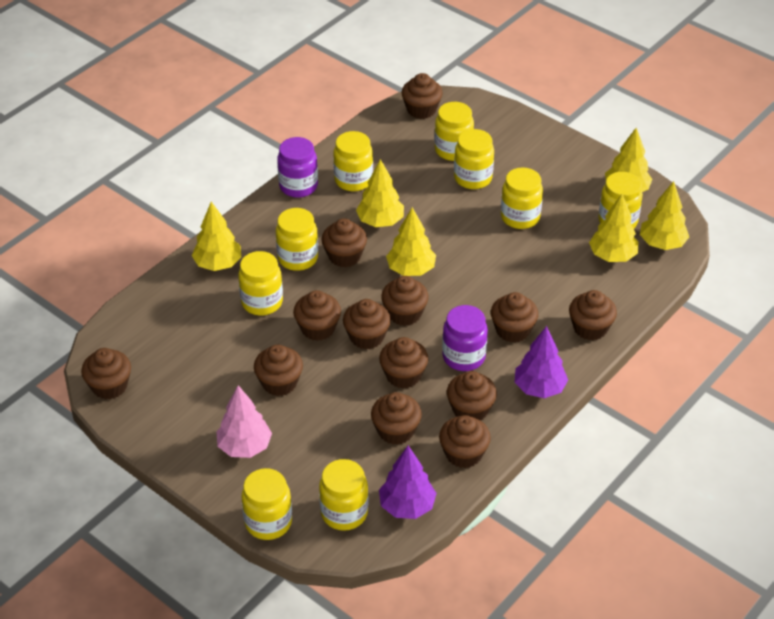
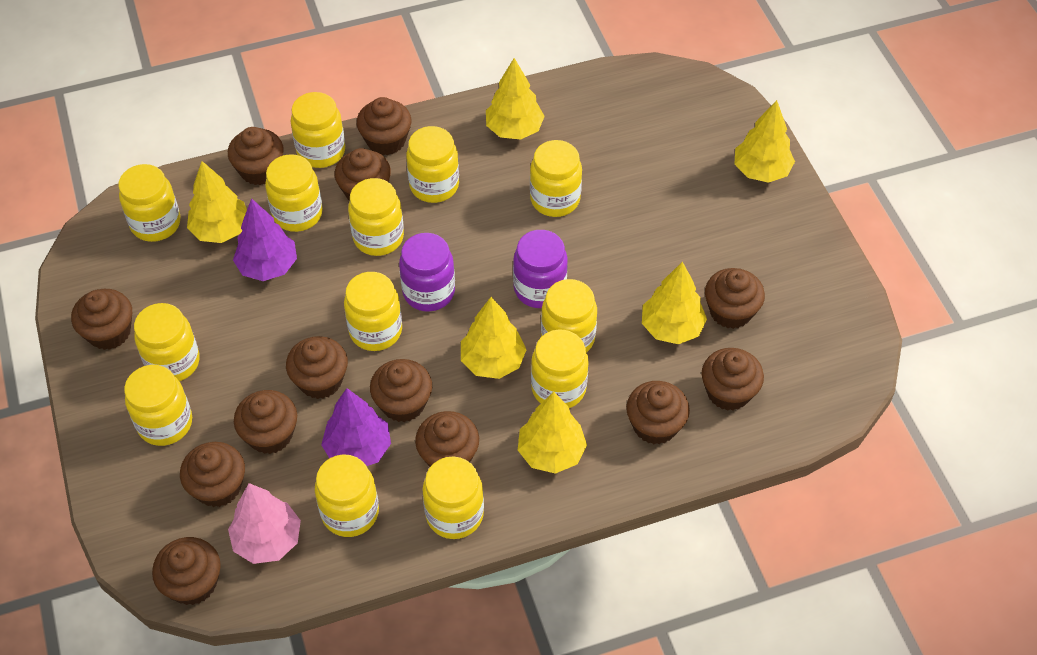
yellow jar: 9 -> 13

